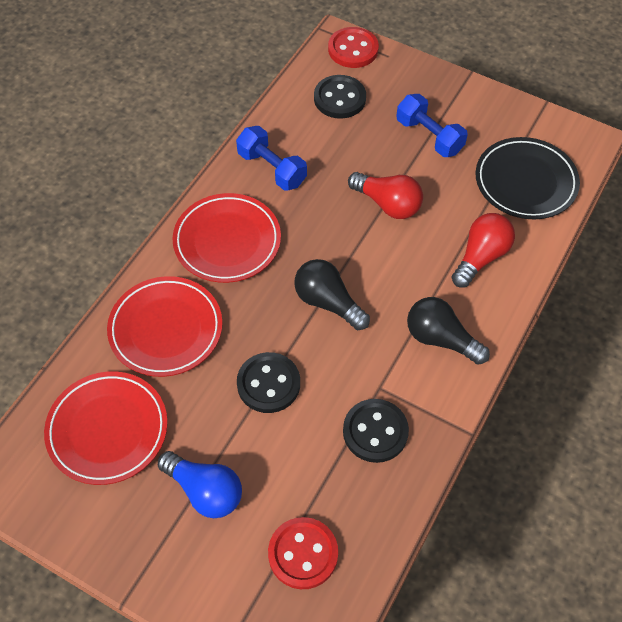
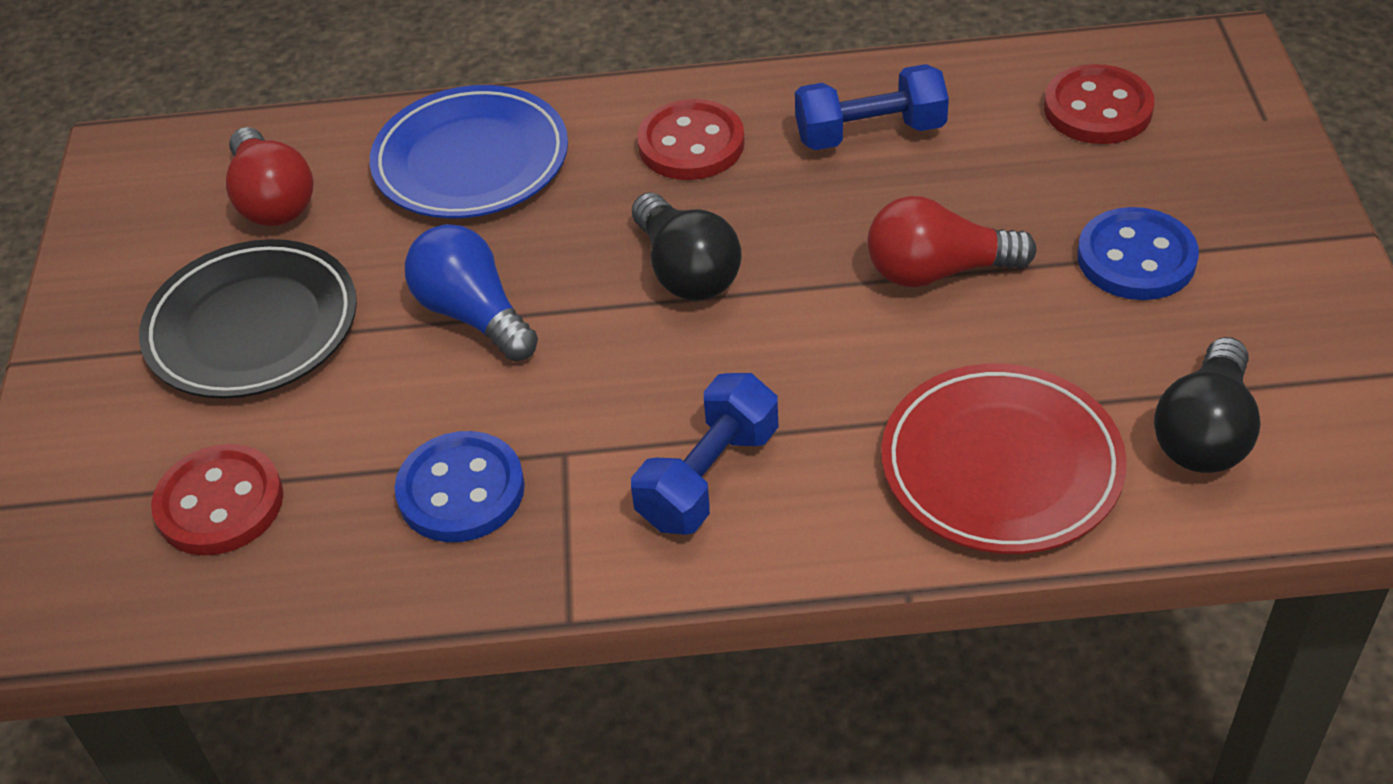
black button: 3 -> 0
blue button: 0 -> 2
blue plate: 0 -> 1
red button: 2 -> 3
red plate: 3 -> 1

